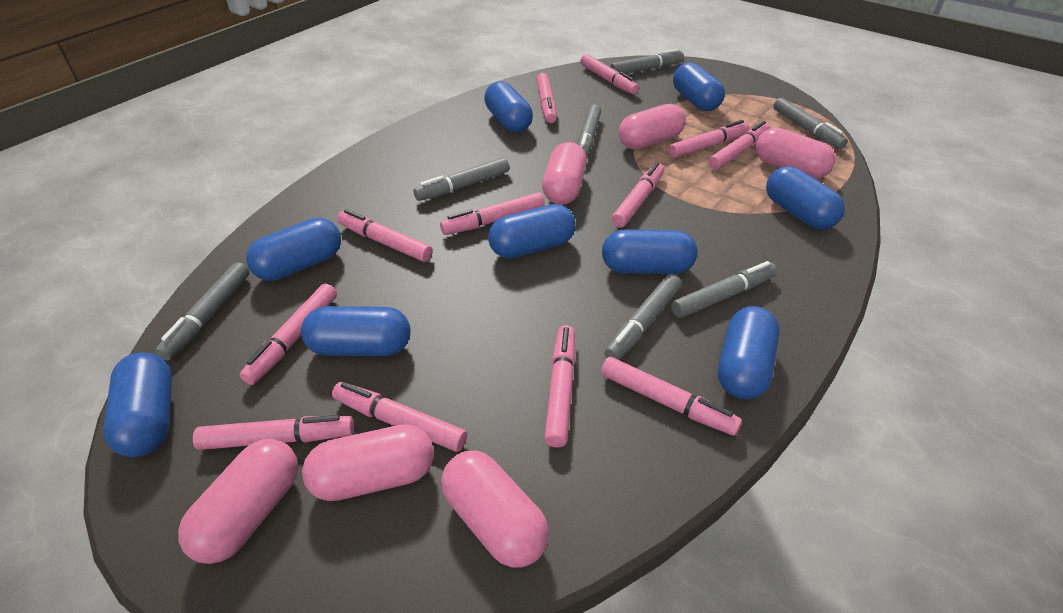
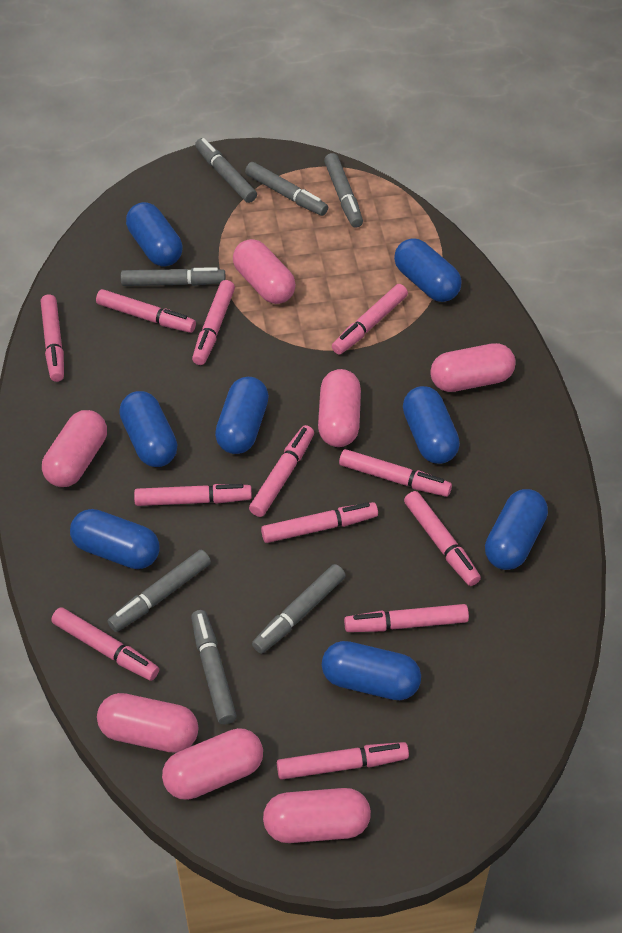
blue capsule: 9 -> 8
pink capsule: 6 -> 7

